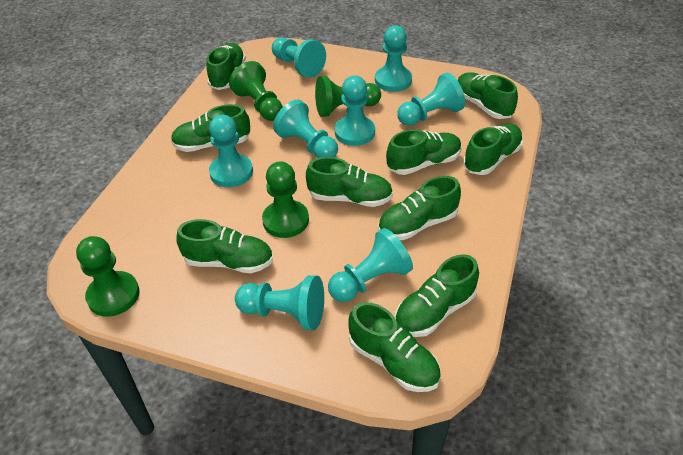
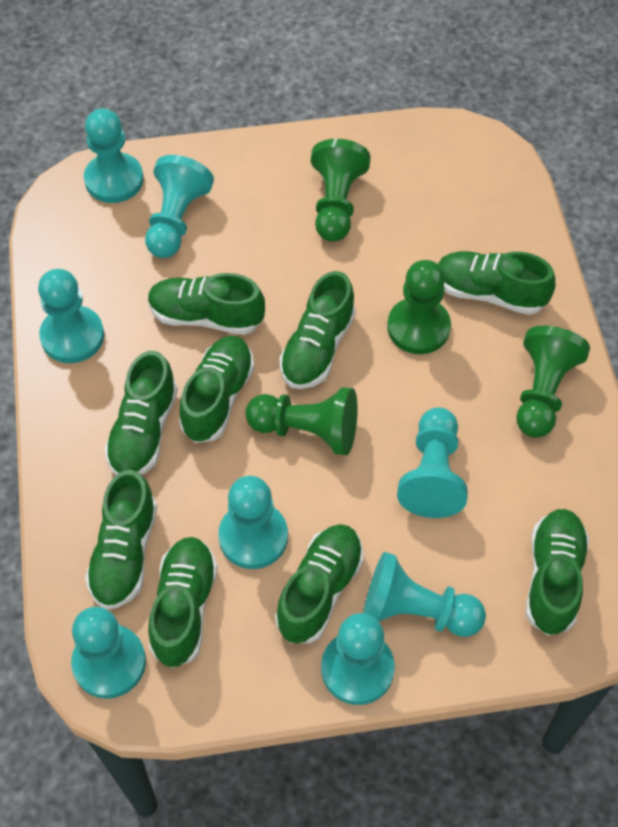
green shoe: 10 -> 9

